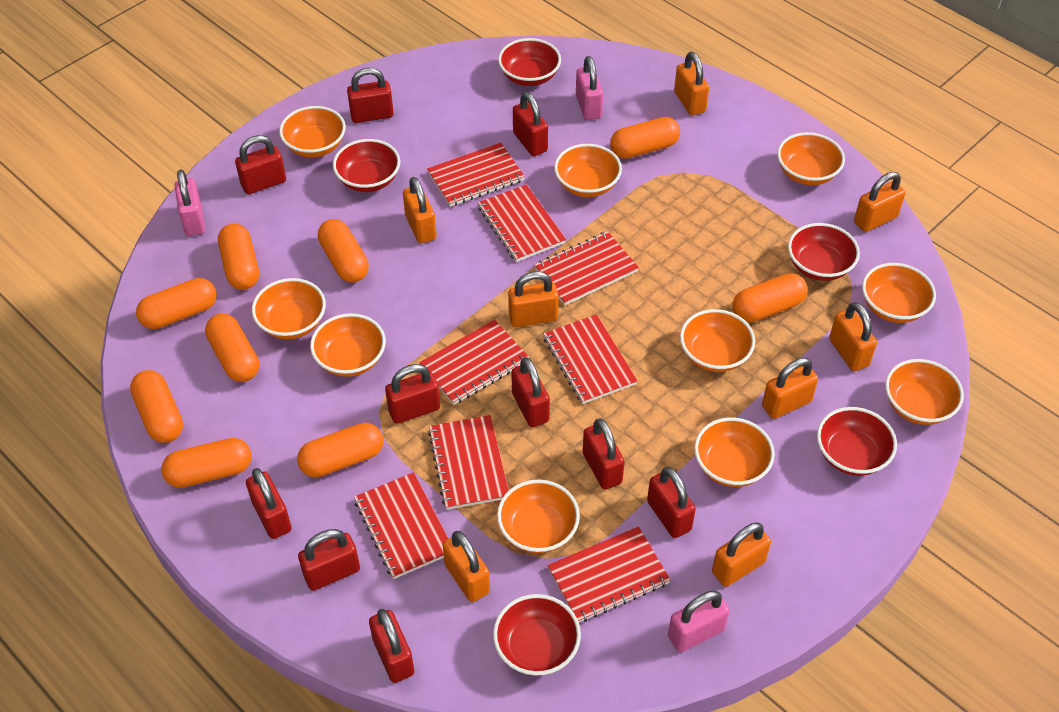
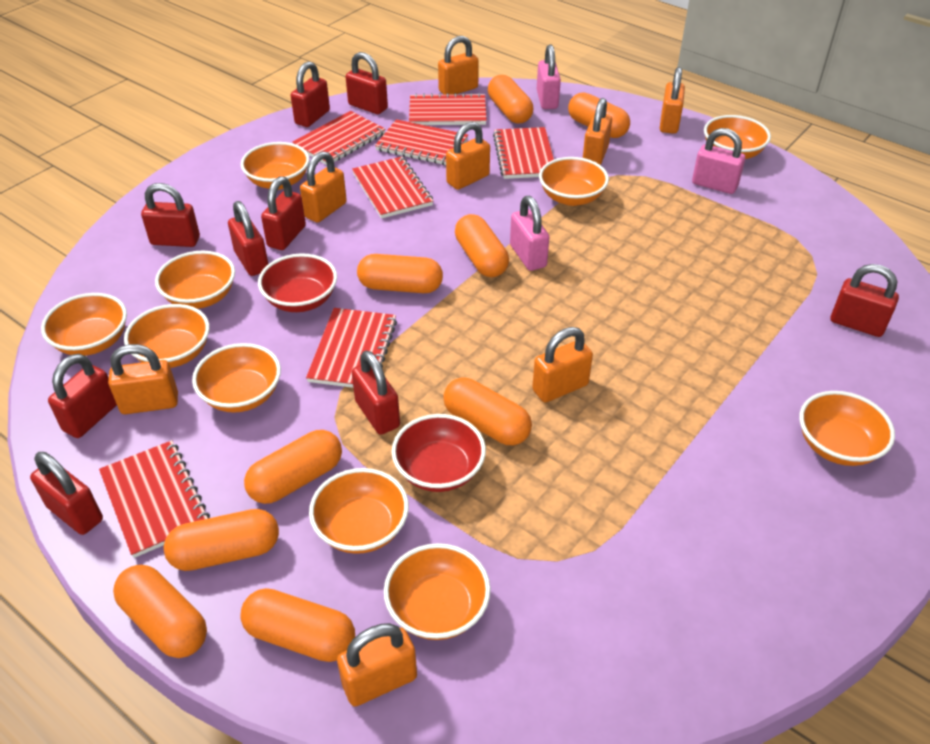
red bowl: 5 -> 2
red notebook: 8 -> 7
red padlock: 10 -> 9

